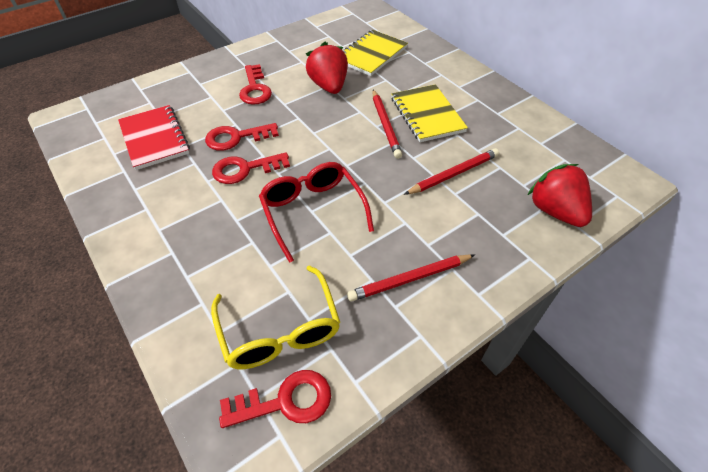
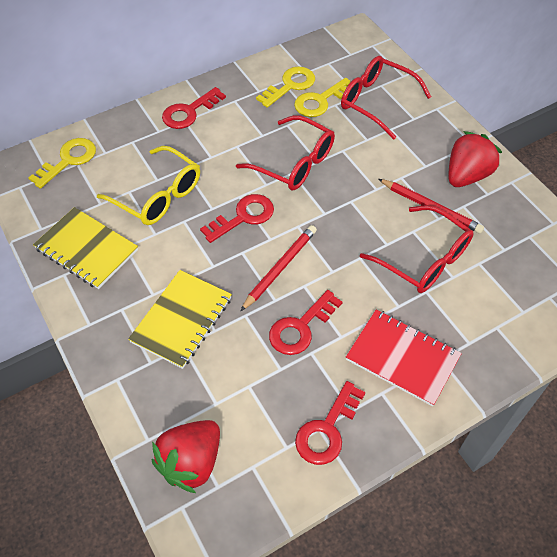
red glasses: 1 -> 3
red pencil: 3 -> 2
yellow key: 0 -> 3

